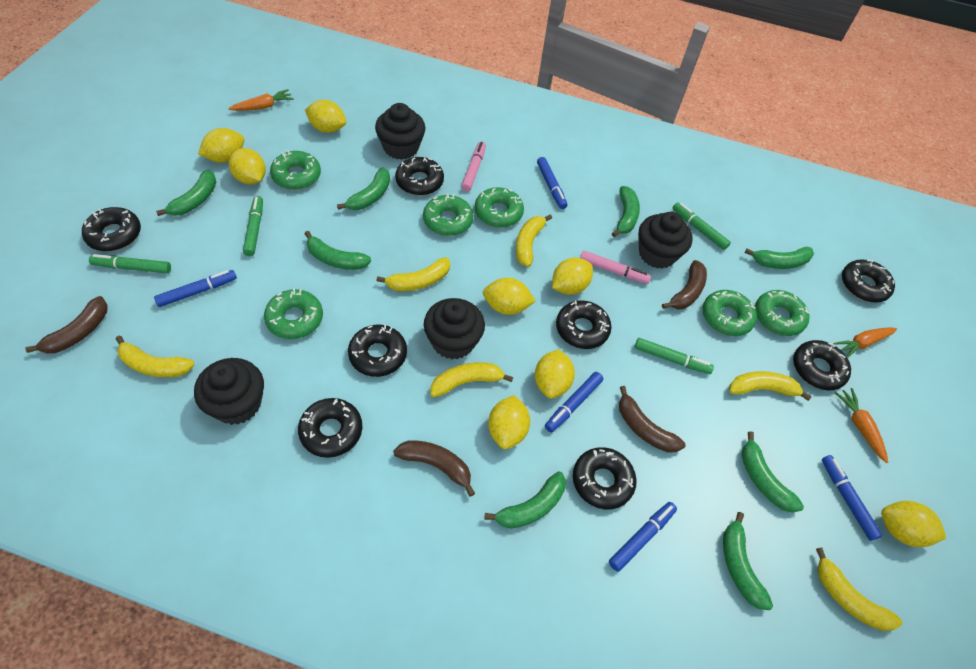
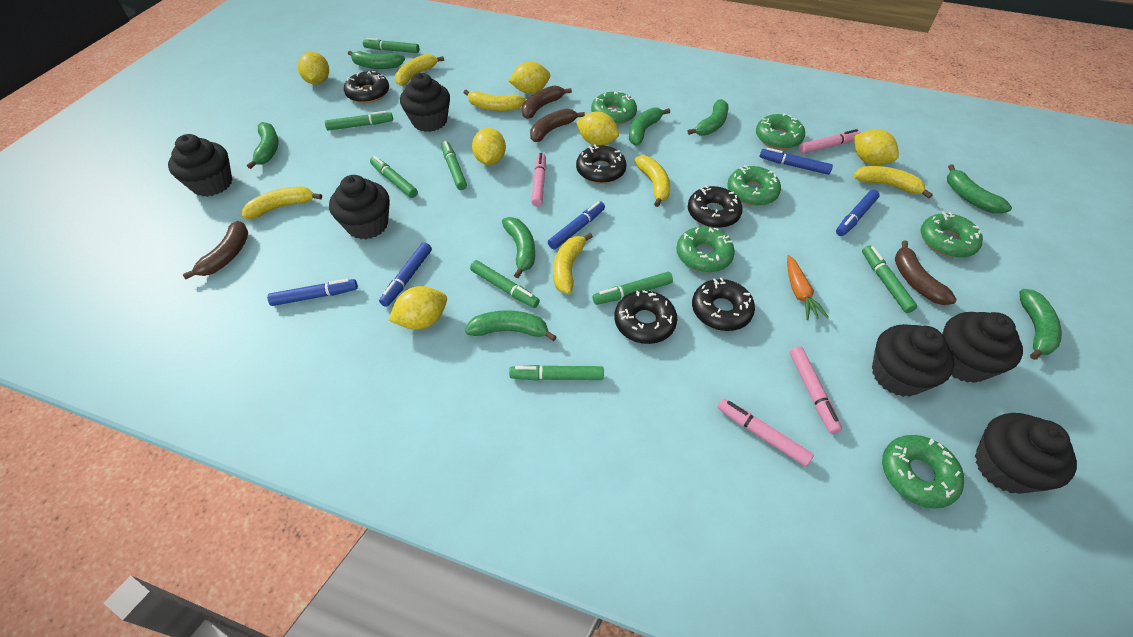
black cupcake: 4 -> 6
black donut: 8 -> 5
green marker: 4 -> 8
orange carrot: 3 -> 1
pink marker: 2 -> 4
yellow lemon: 8 -> 6

